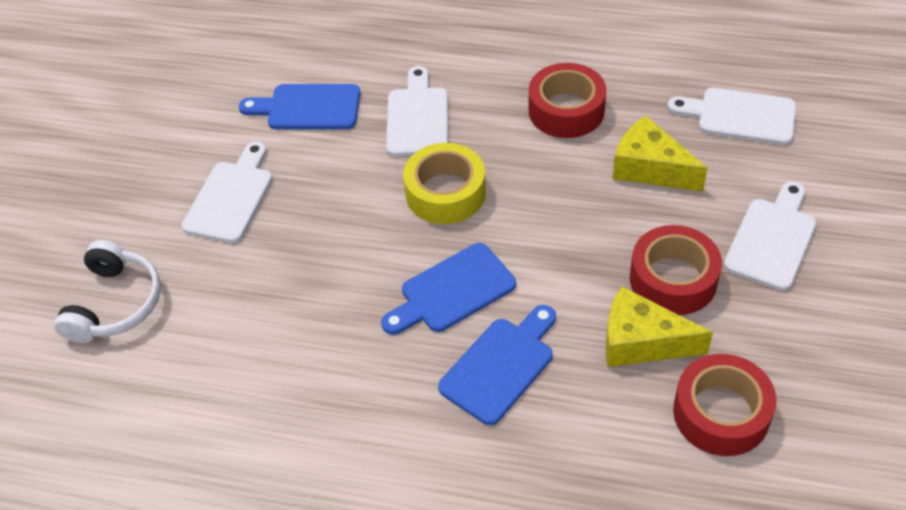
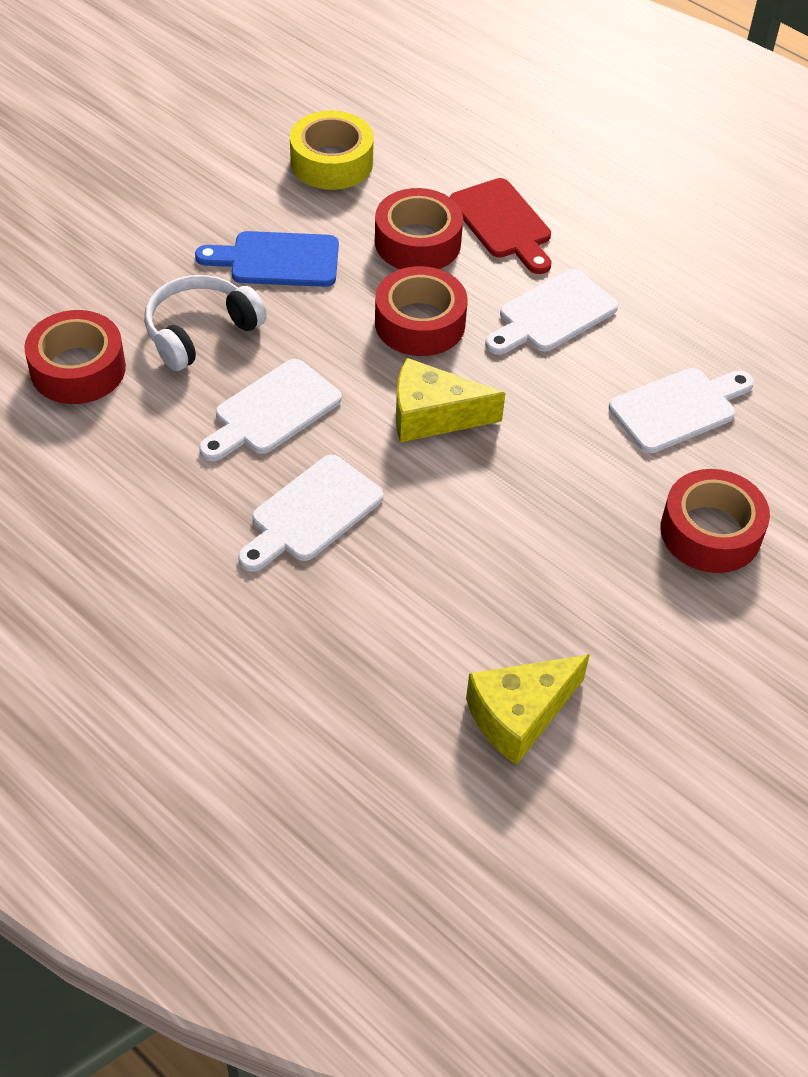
blue cutting board: 3 -> 1
red cutting board: 0 -> 1
red tape: 3 -> 4

